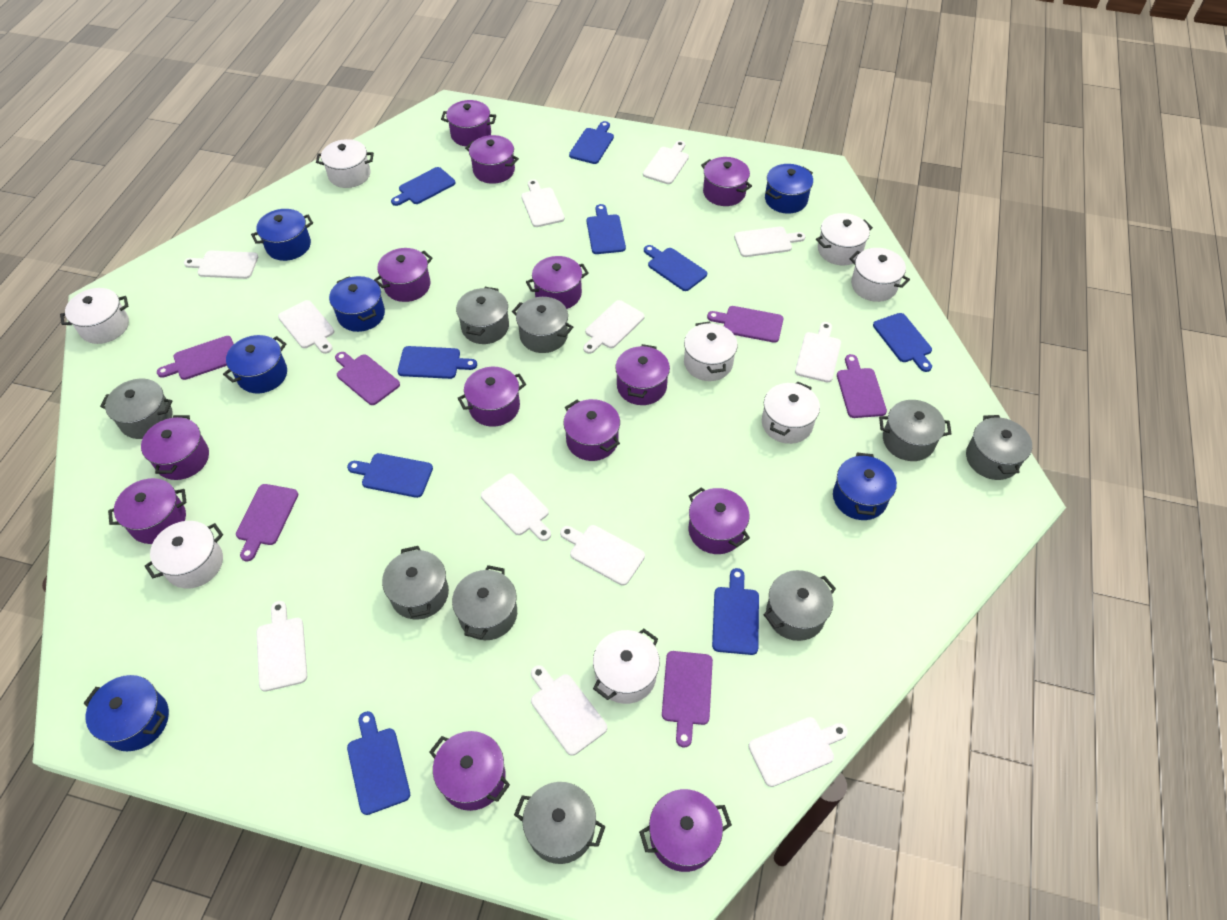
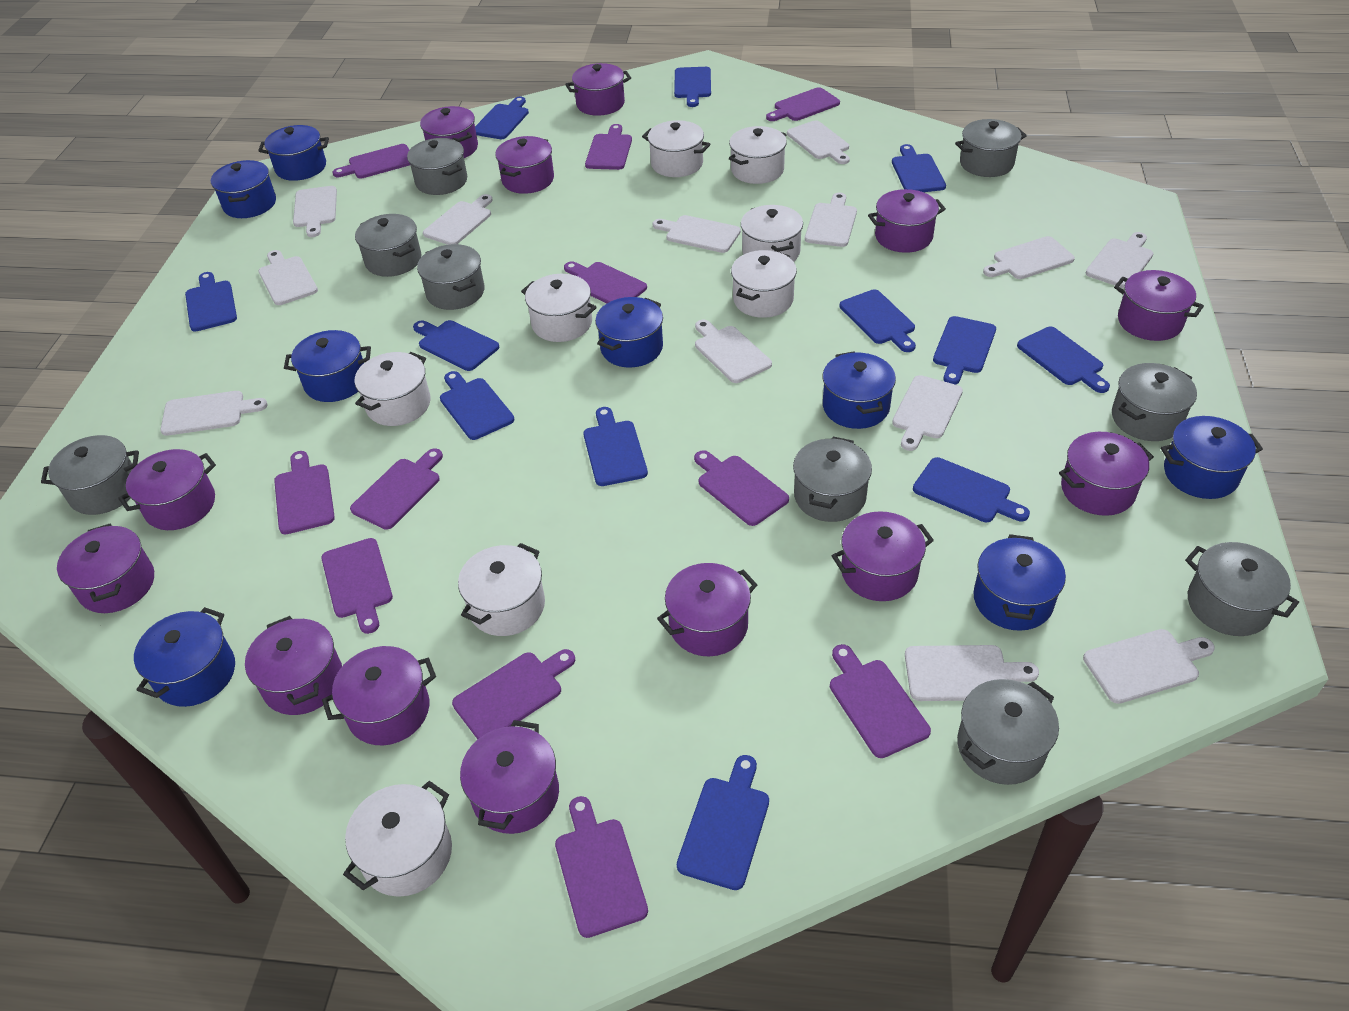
blue cutting board: 9 -> 12
blue pot: 6 -> 8
purple cutting board: 6 -> 11
white cutting board: 12 -> 13

